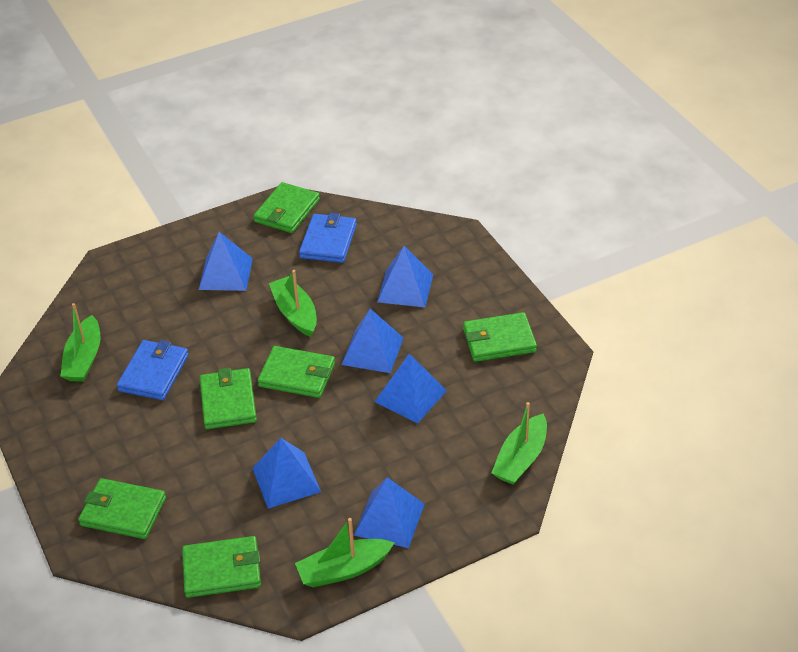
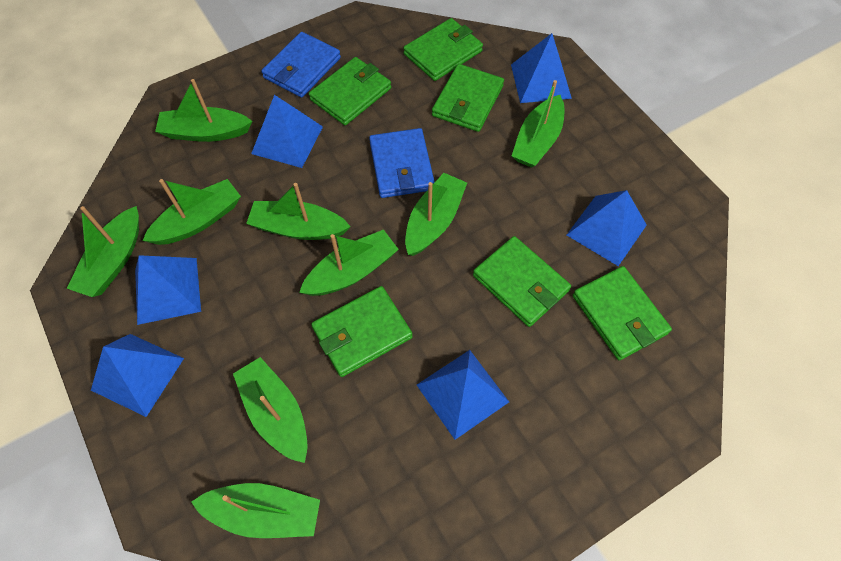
green boat: 4 -> 9

